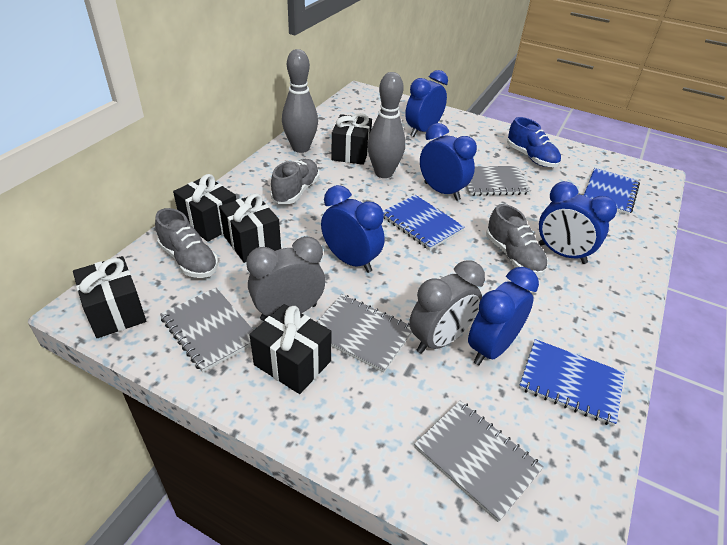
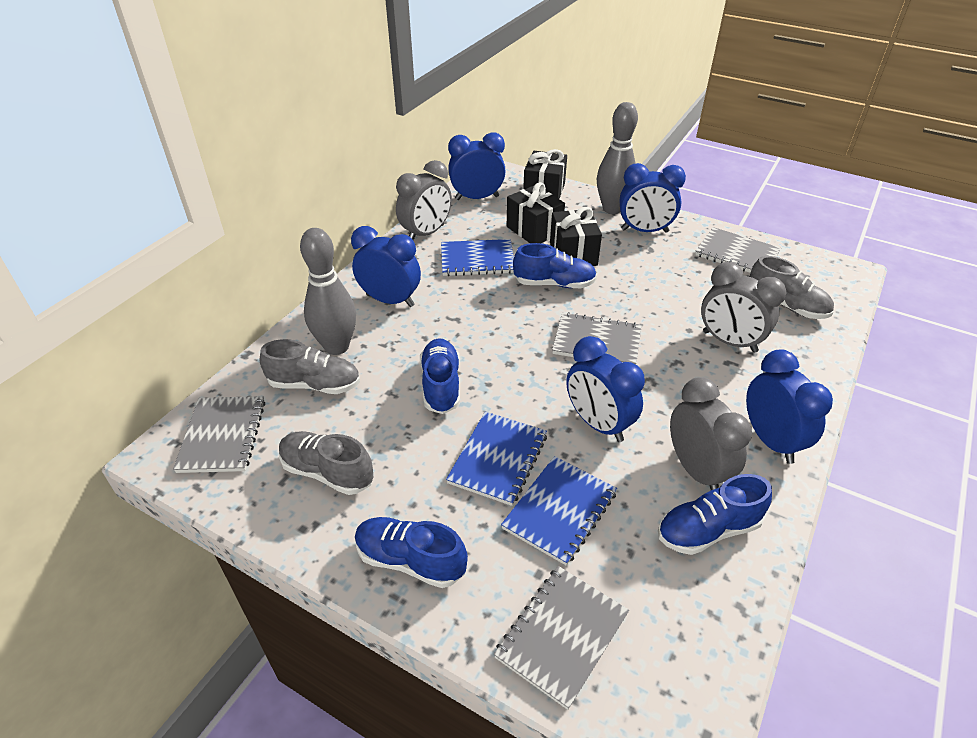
black gift: 5 -> 3
blue shoe: 1 -> 4
grey clock: 2 -> 3

